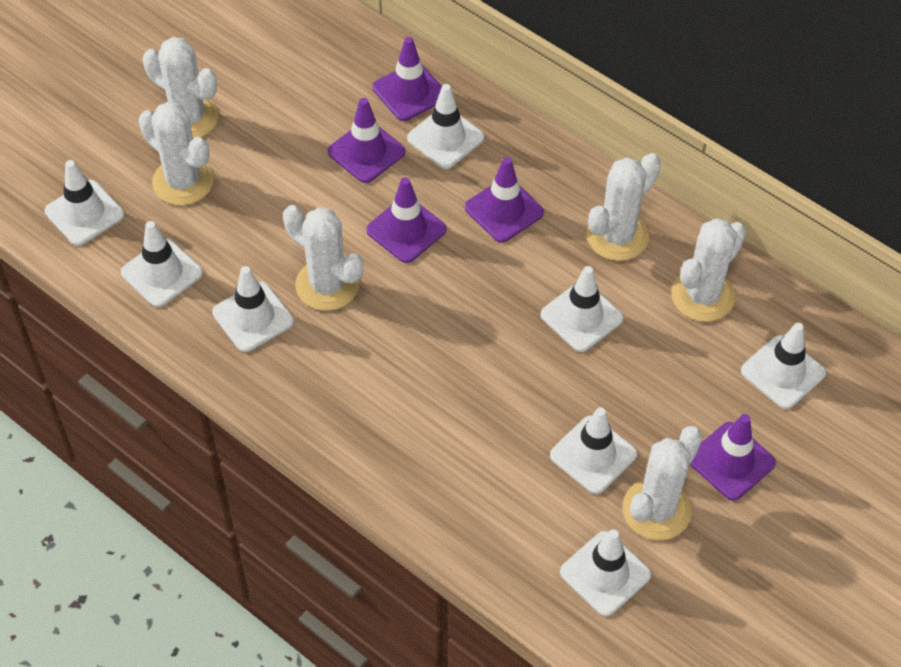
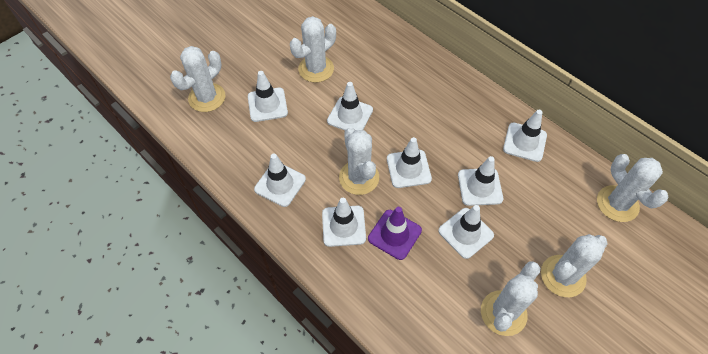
purple traffic cone: 5 -> 1

